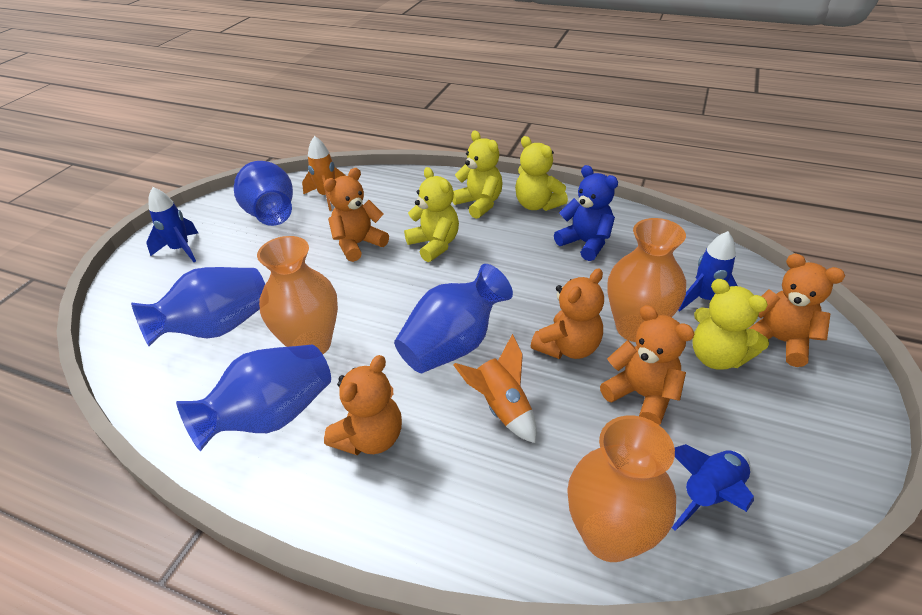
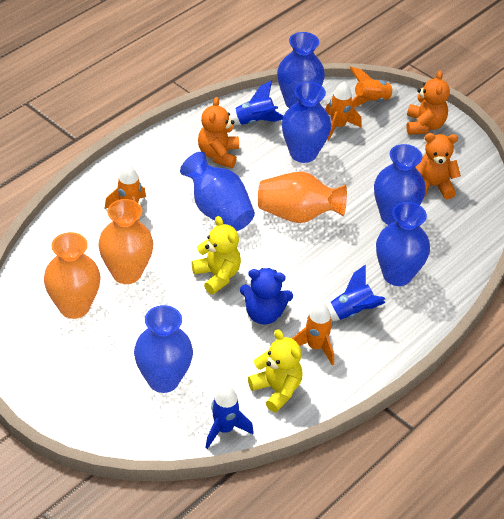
blue vase: 4 -> 6
orange rocket: 2 -> 4
orange teddy bear: 5 -> 3
yellow teddy bear: 4 -> 2

